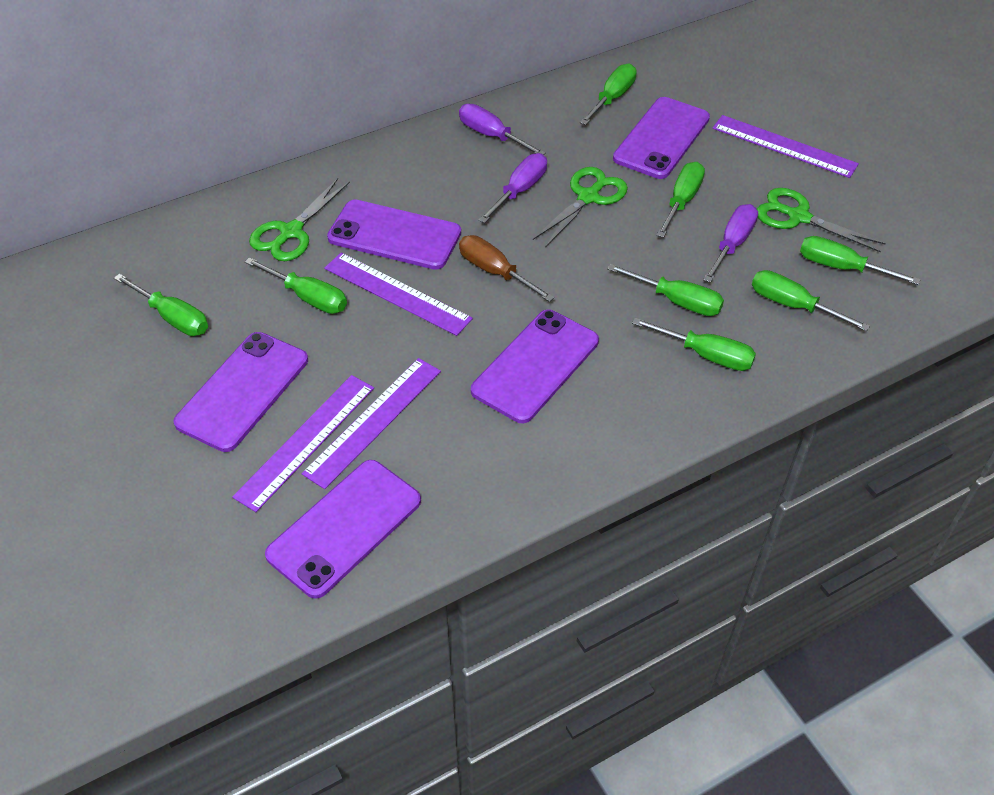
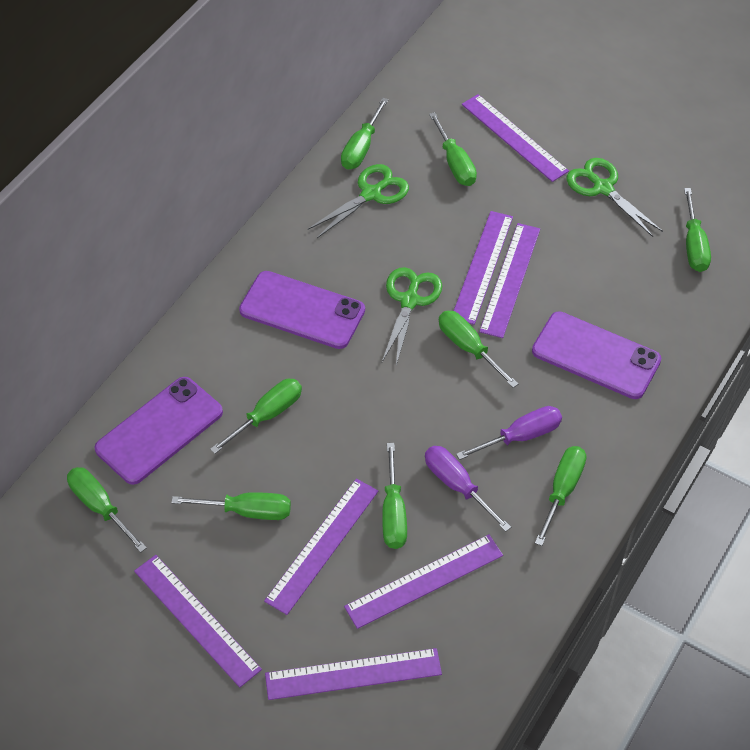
brown screwdriver: 1 -> 0
green screwdriver: 8 -> 9
purple phone: 5 -> 3
purple ruler: 4 -> 7
purple screwdriver: 3 -> 2

